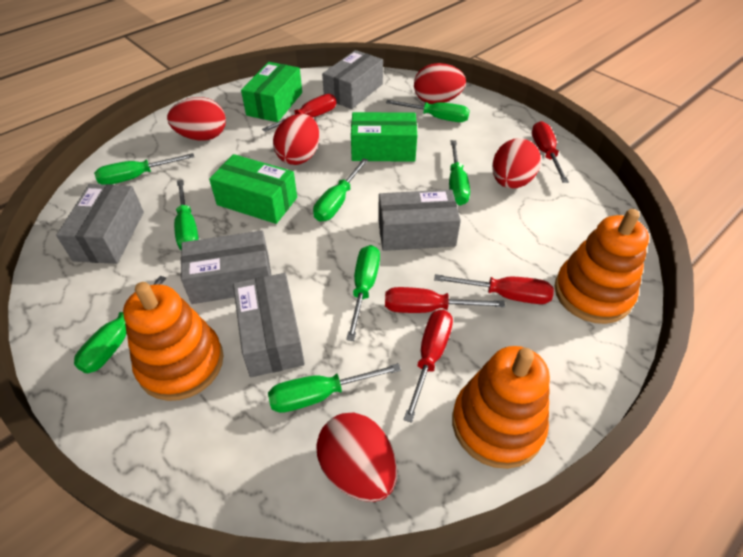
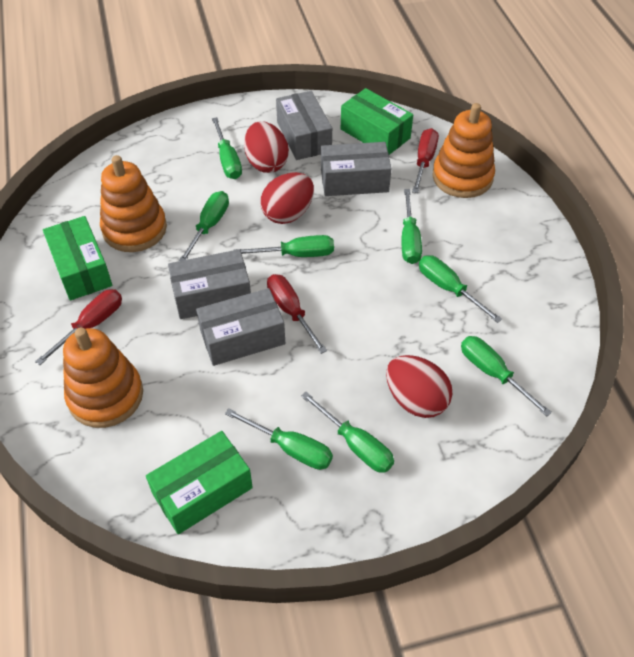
grey box: 5 -> 4
red egg: 5 -> 3
red screwdriver: 5 -> 3

